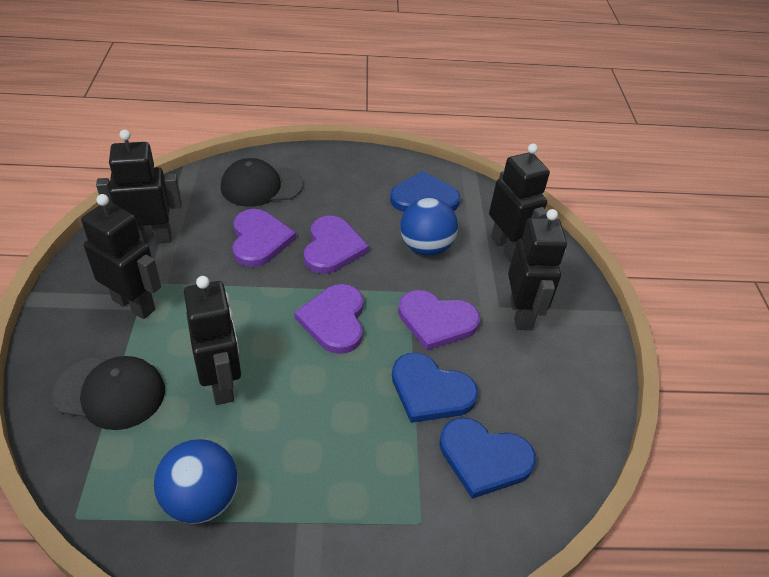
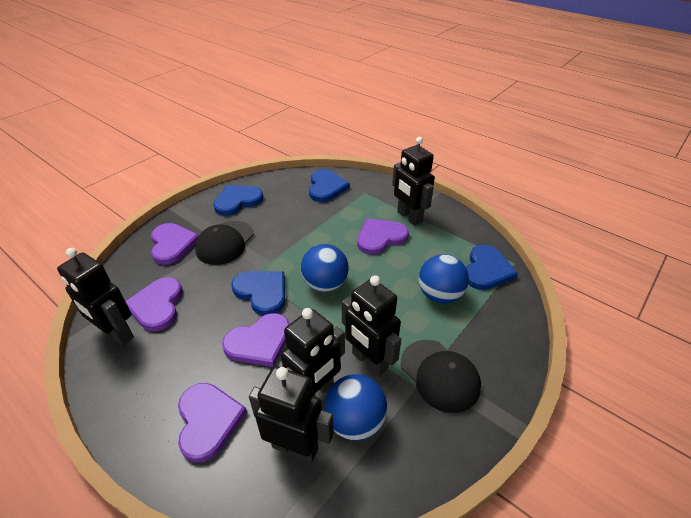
blue ball: 2 -> 3
blue heart: 3 -> 4
purple heart: 4 -> 5

